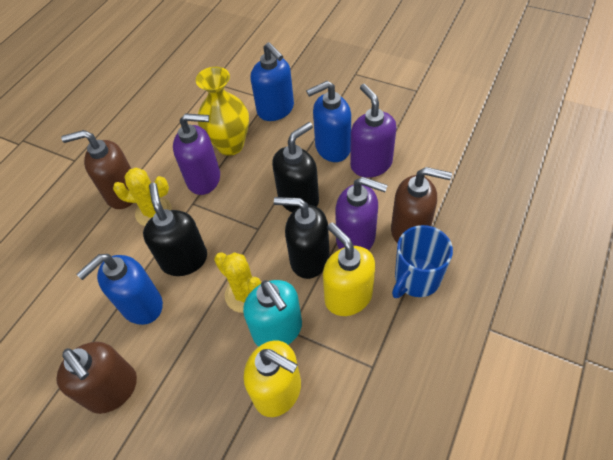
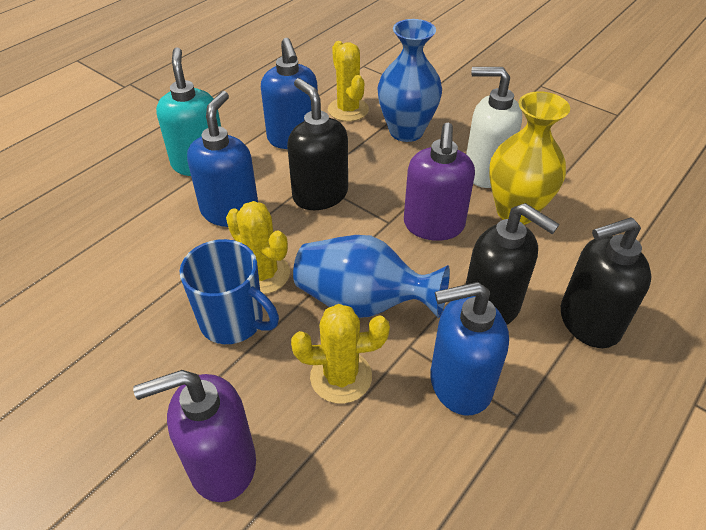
blue vase: 0 -> 2
brown soap dispenser: 3 -> 0
purple soap dispenser: 3 -> 2
white soap dispenser: 0 -> 1
yellow cactus: 2 -> 3
yellow soap dispenser: 2 -> 0

